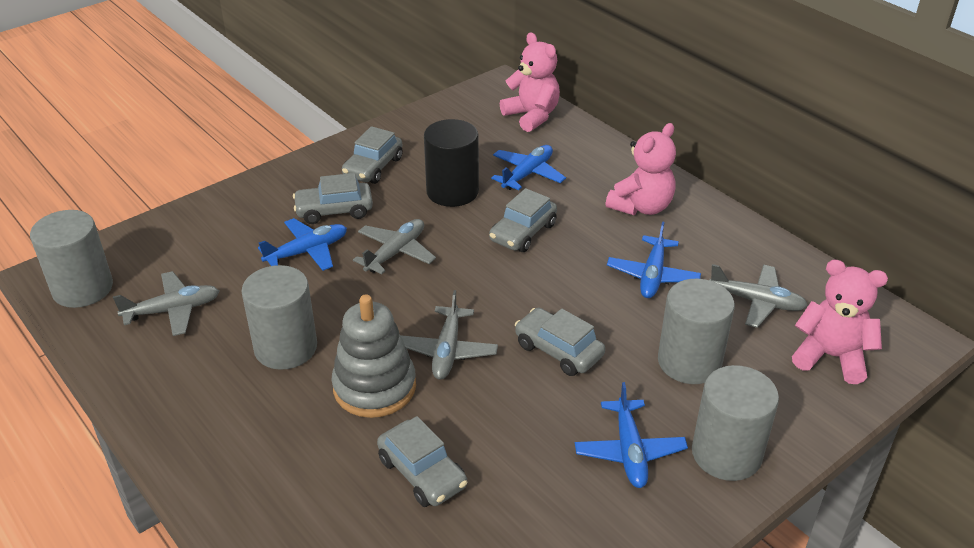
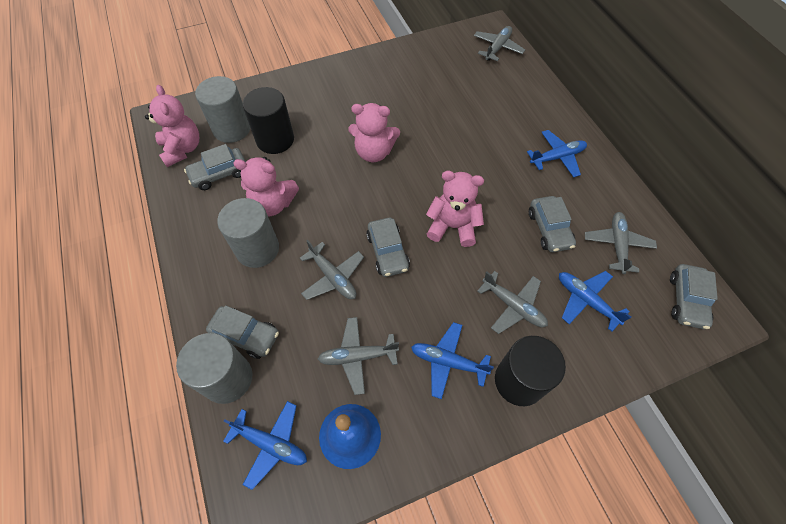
black cylinder: 1 -> 2
blue bell: 0 -> 1
grey cylinder: 4 -> 3
grey plane: 4 -> 5
grey stacking toy: 1 -> 0
pink teddy bear: 3 -> 4

